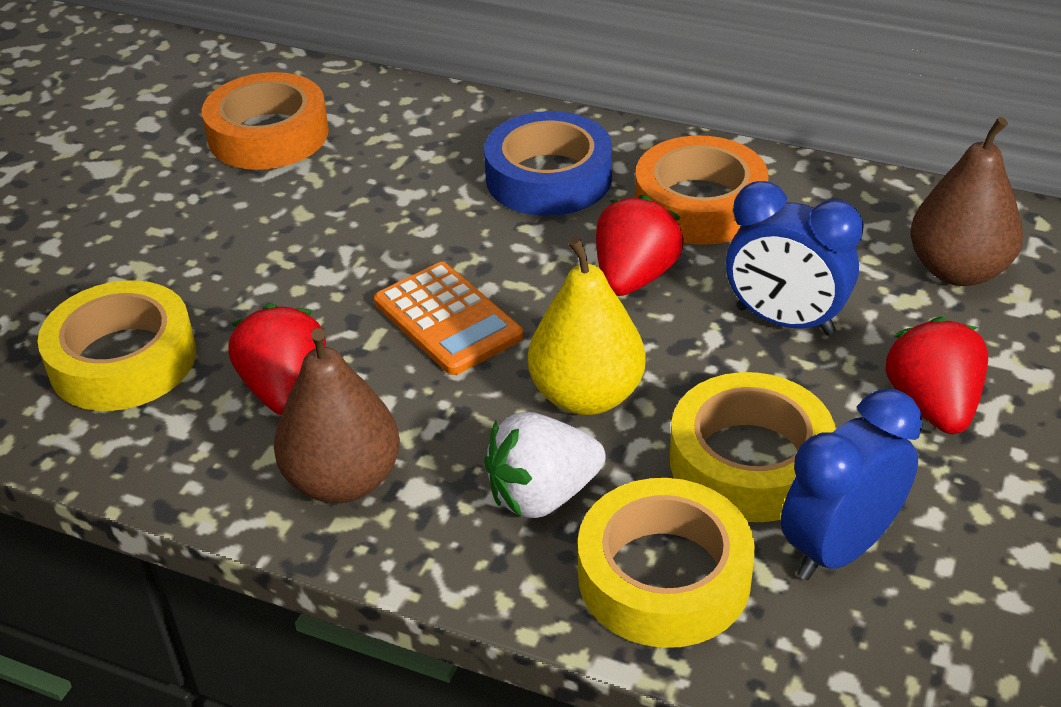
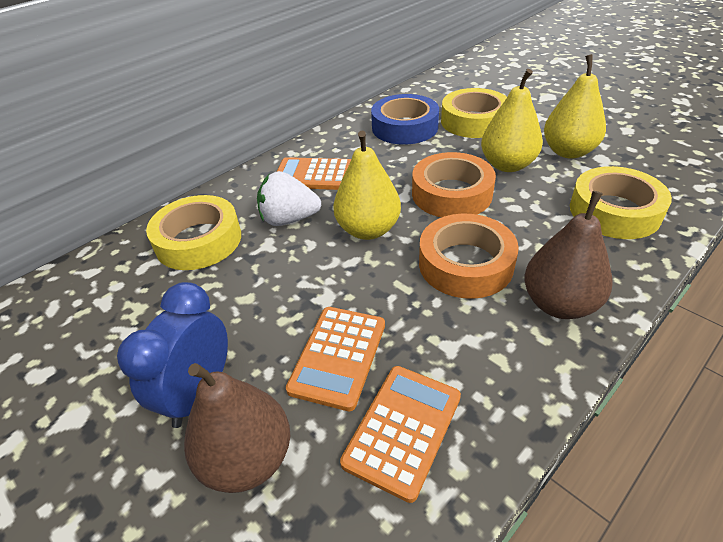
blue clock: 2 -> 1
orange calculator: 1 -> 3
red strawberry: 3 -> 0
yellow pear: 1 -> 3

